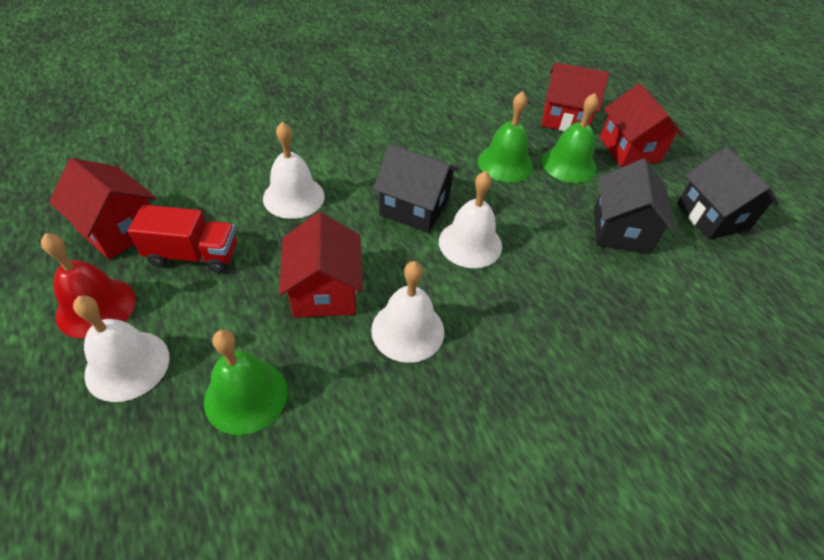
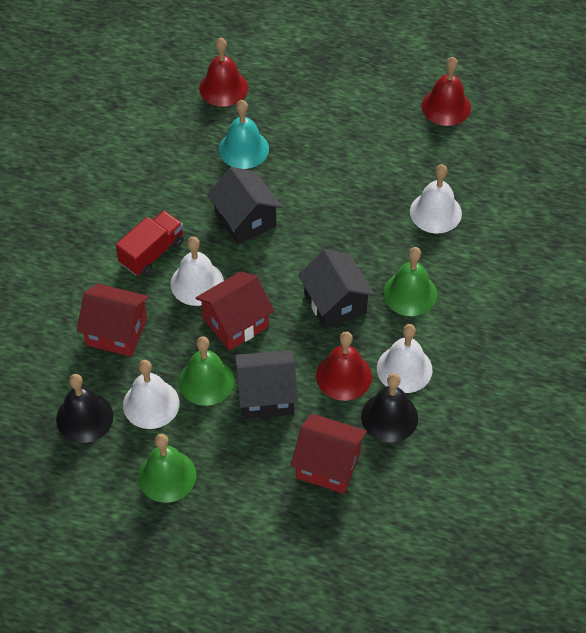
black bell: 0 -> 2
red bell: 1 -> 3
red house: 4 -> 3
turquoise bell: 0 -> 1

